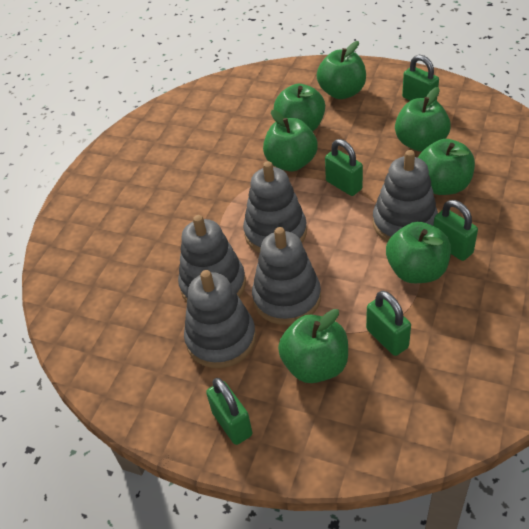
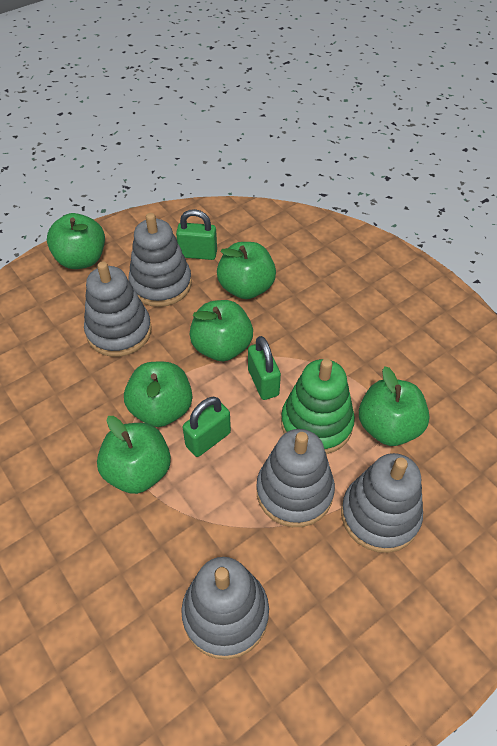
green apple: 7 -> 6
green padlock: 5 -> 3
green stacking toy: 0 -> 1

